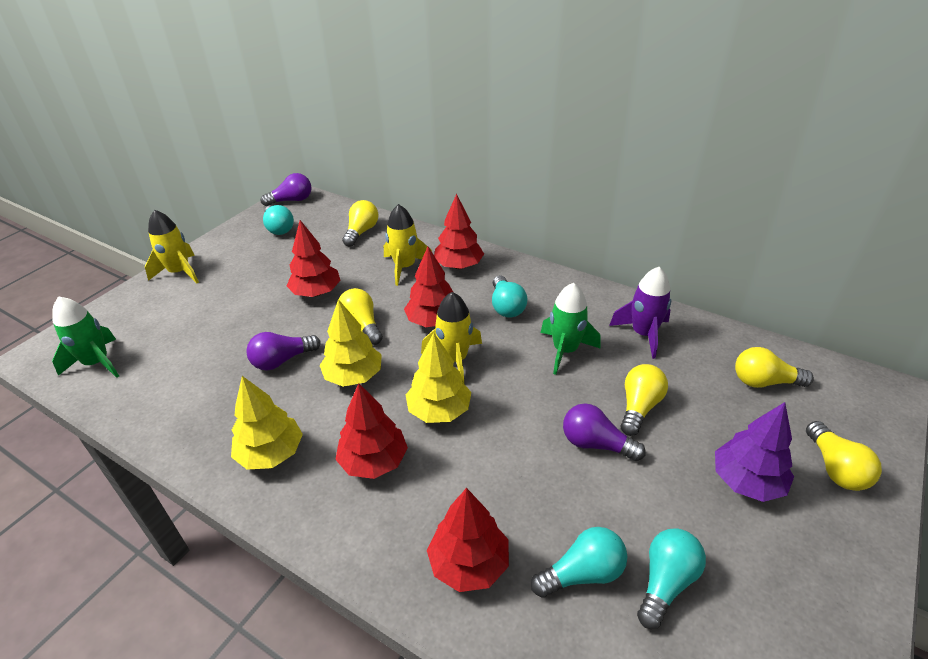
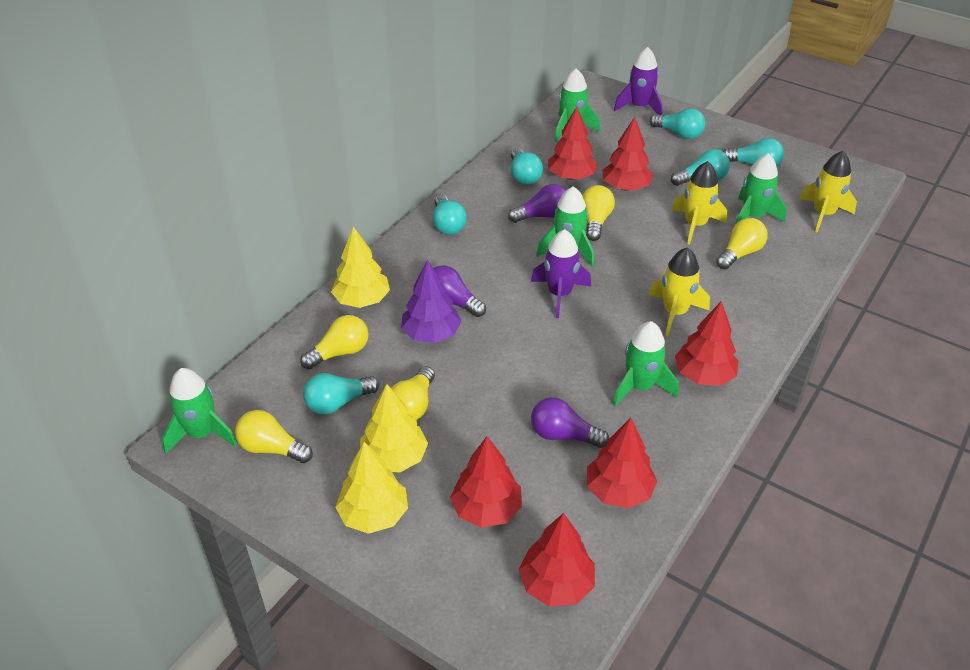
green rocket: 2 -> 5
purple rocket: 1 -> 2
red tree: 5 -> 6
turquoise light bulb: 4 -> 6

